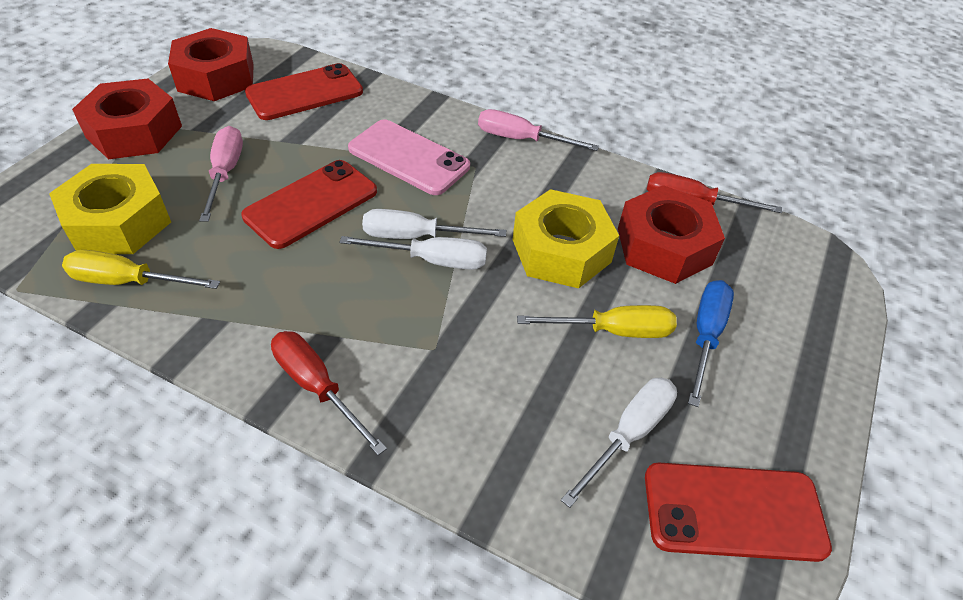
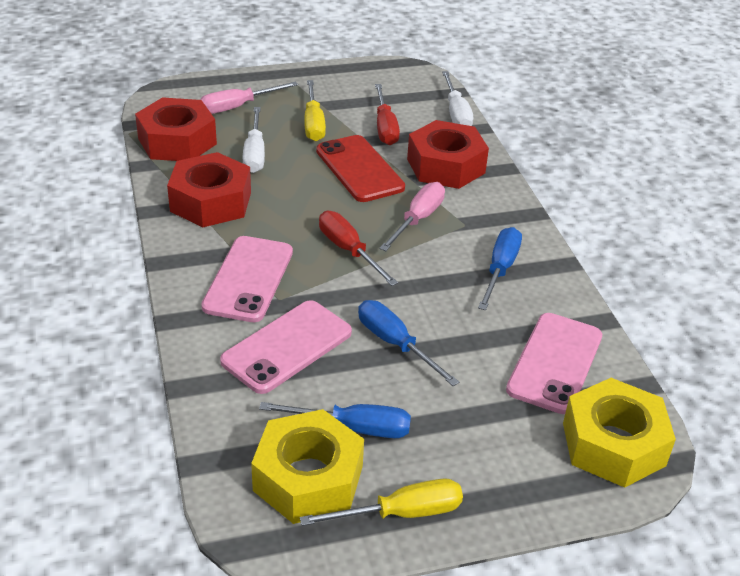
blue screwdriver: 1 -> 3
pink phone: 1 -> 3
red phone: 3 -> 1
white screwdriver: 3 -> 2

